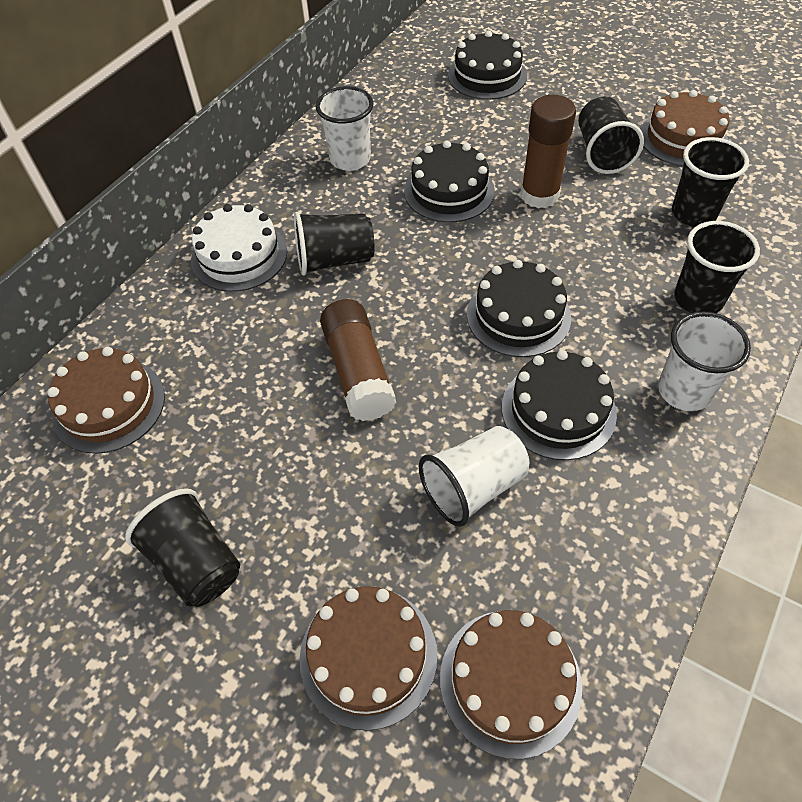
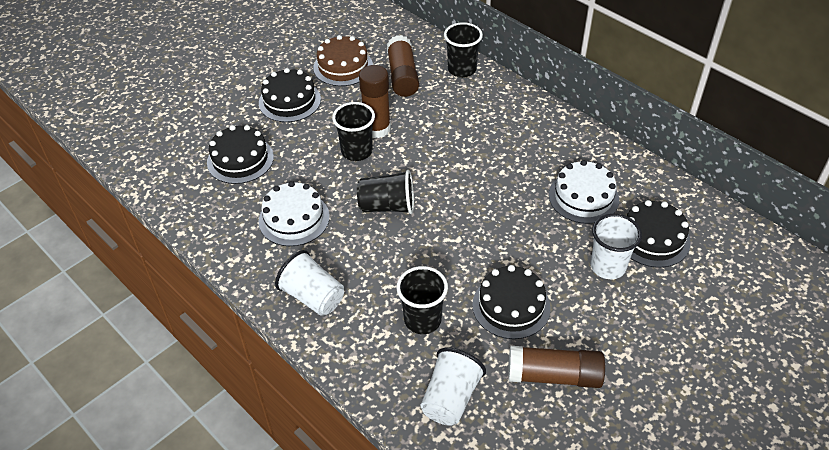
black cup: 5 -> 4
brown cake: 4 -> 1
brown glue stick: 2 -> 3
white cake: 1 -> 2

